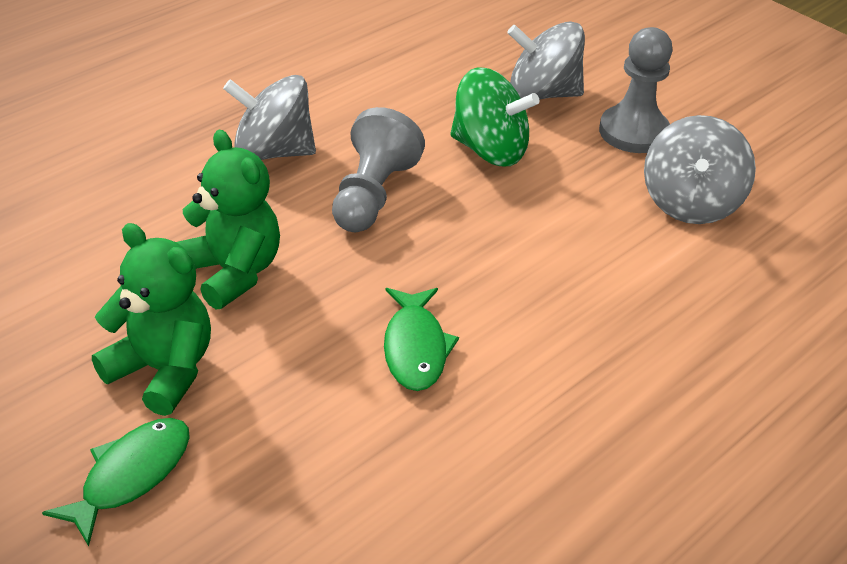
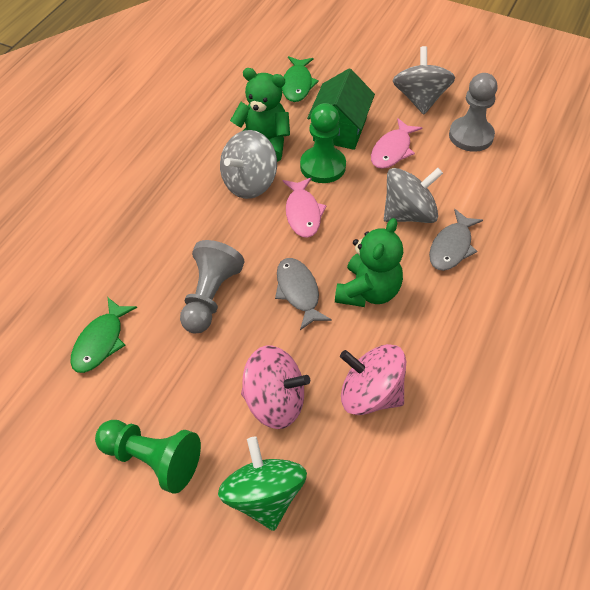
green house: 0 -> 1
green pawn: 0 -> 2
grey fish: 0 -> 2
pink fish: 0 -> 2
pink spinning top: 0 -> 2

